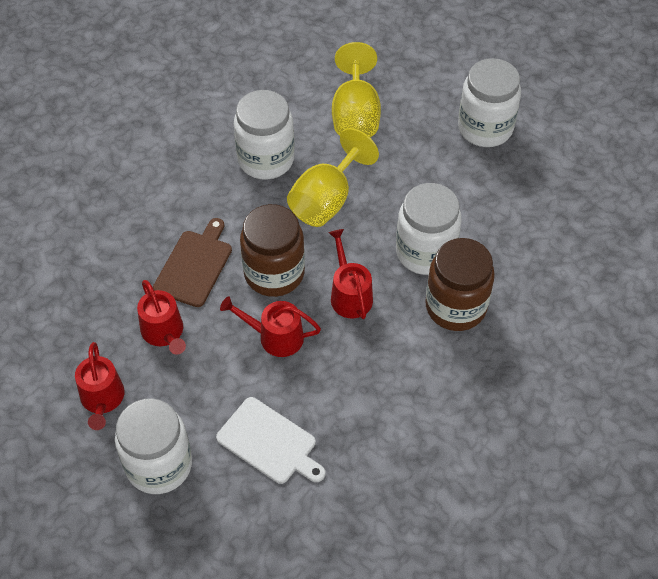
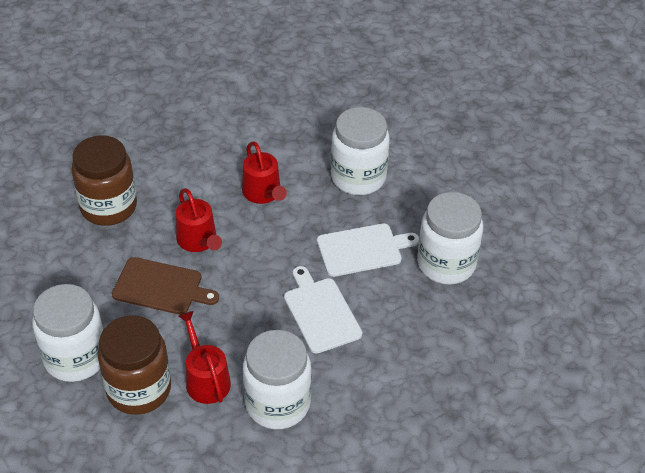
red watering can: 4 -> 3
white cutting board: 1 -> 2
yellow goblet: 2 -> 0

